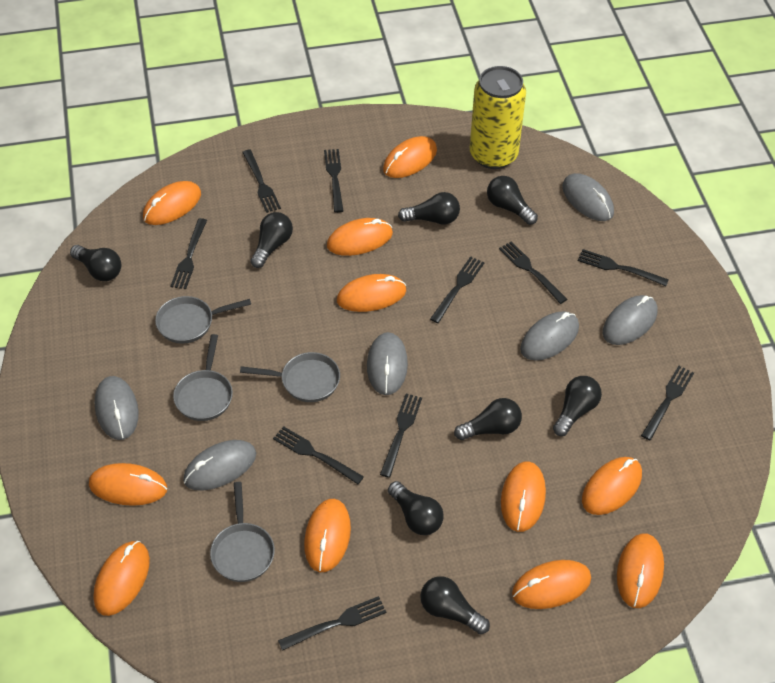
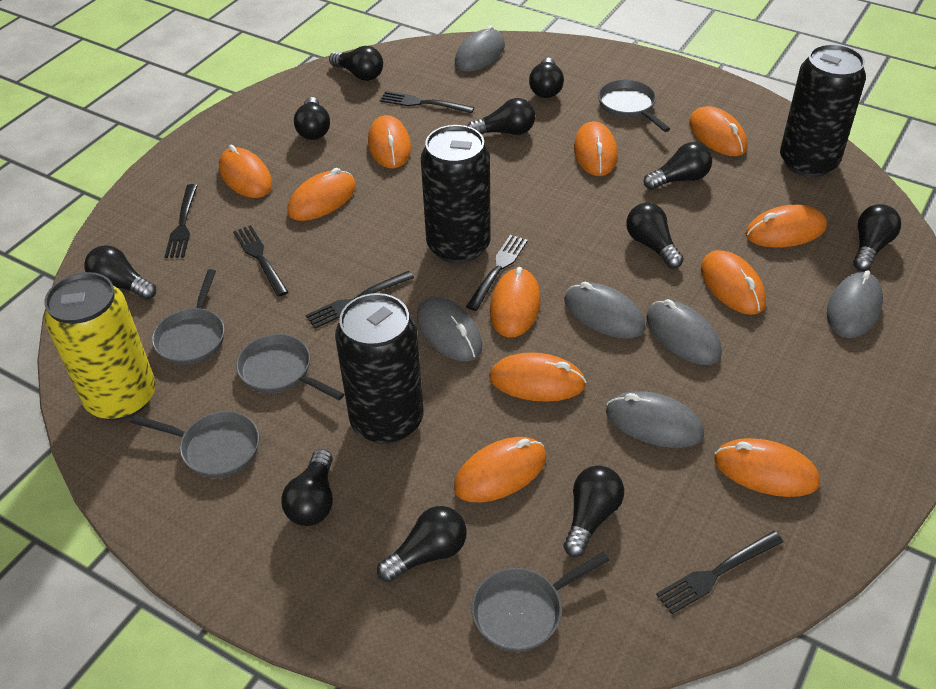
black can: 0 -> 3
black fork: 10 -> 6
black light bulb: 8 -> 11
grey pan: 4 -> 5

